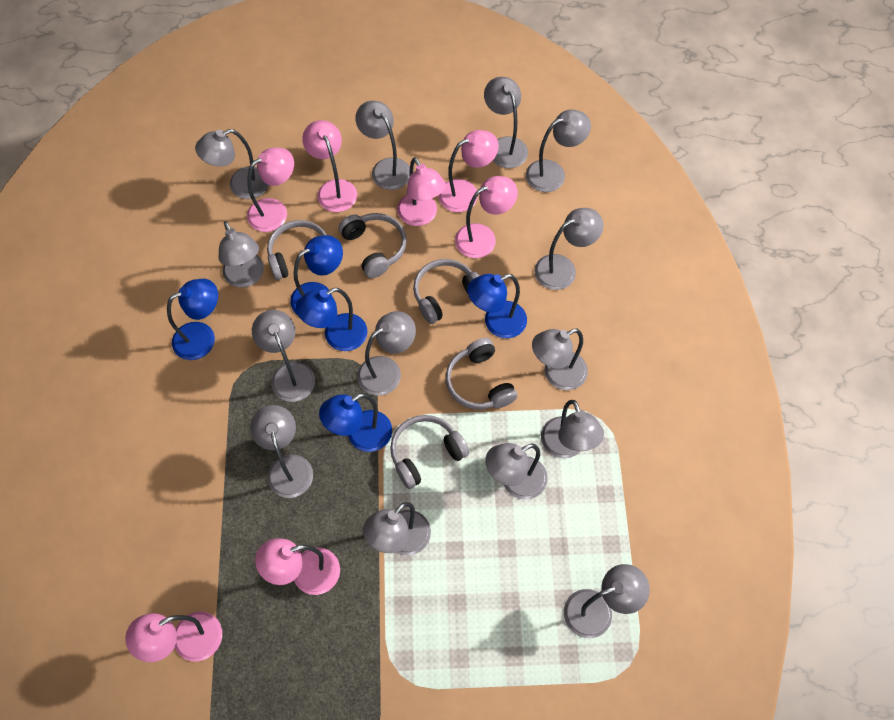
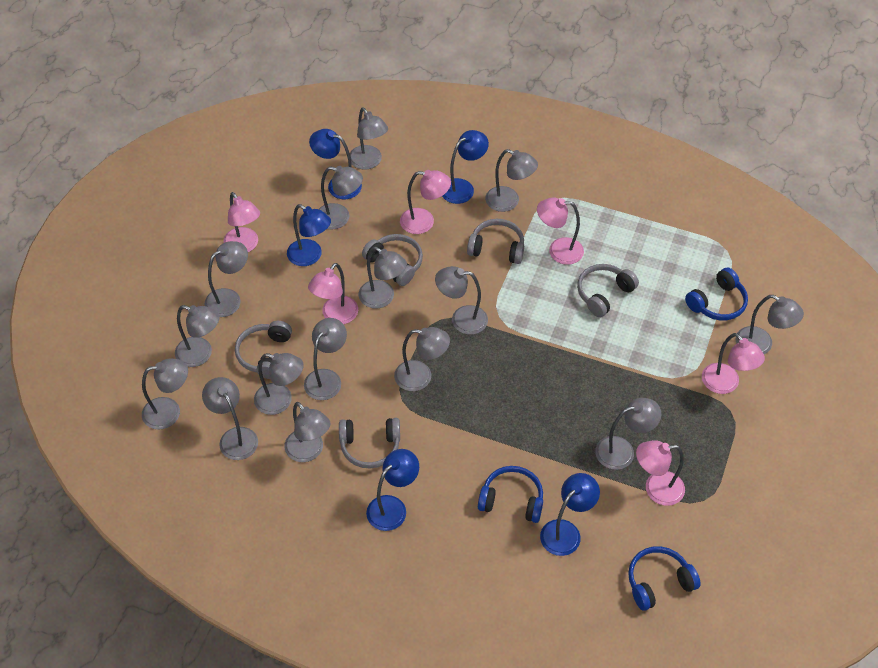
blue headphones: 0 -> 3
grey lamp: 14 -> 15
pink lamp: 7 -> 6

